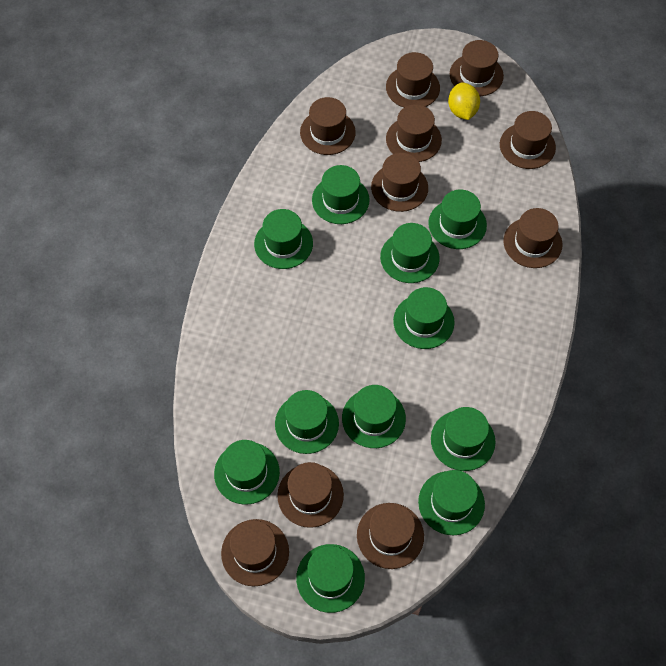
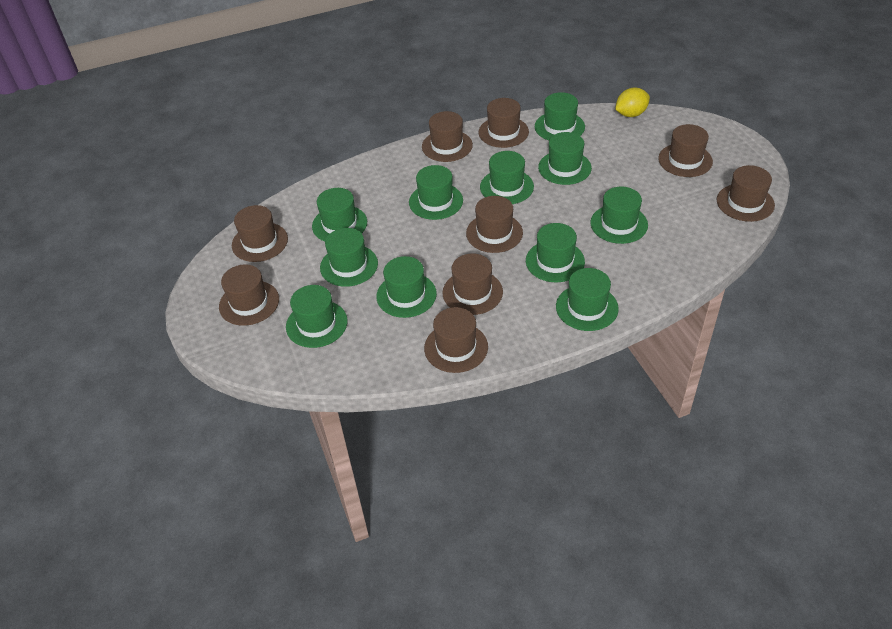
brown hat: 10 -> 9

